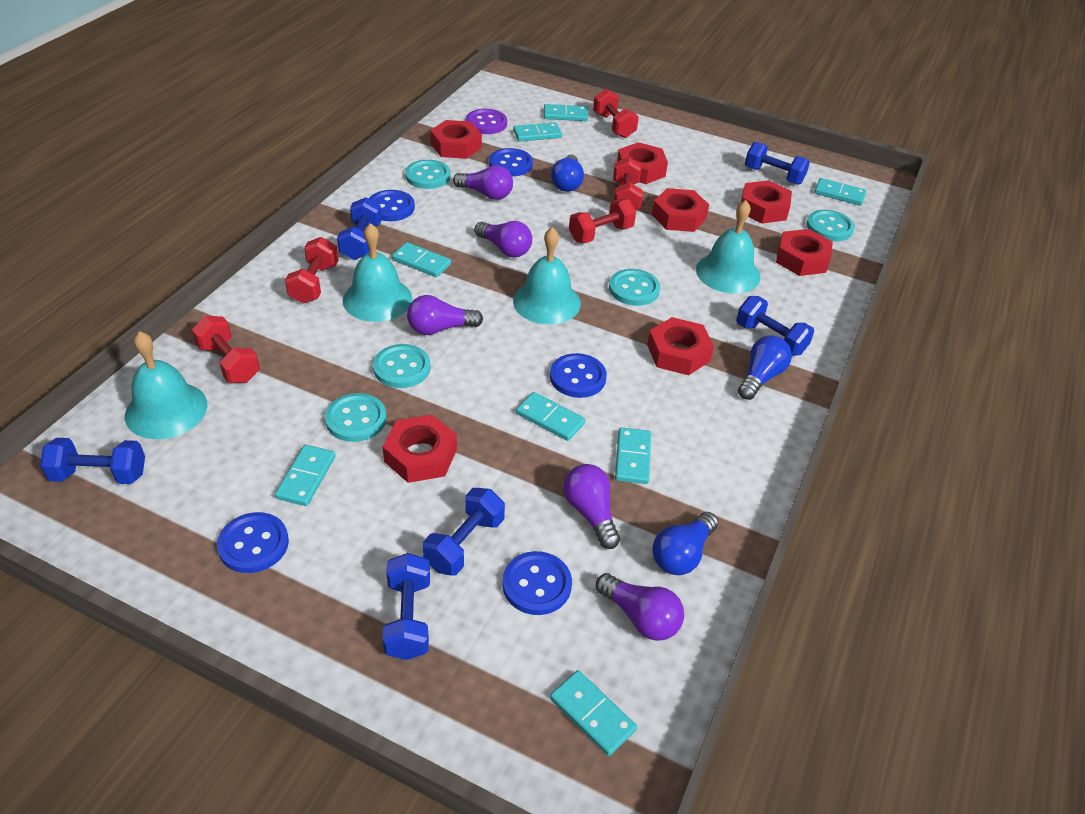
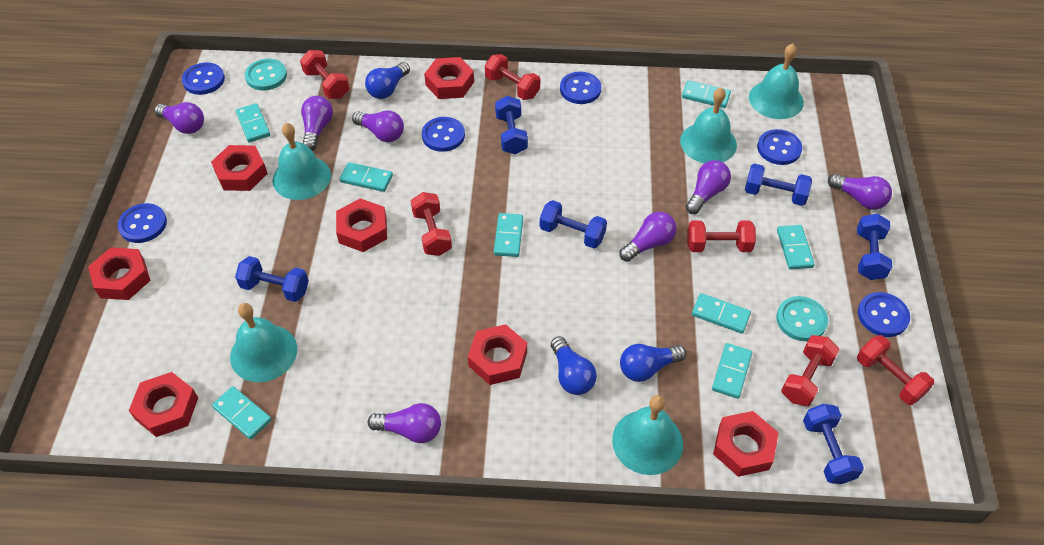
blue button: 5 -> 6
purple button: 1 -> 0
purple light bulb: 5 -> 7
red dumbbell: 5 -> 6
turquoise bell: 4 -> 5
turquoise button: 5 -> 2

